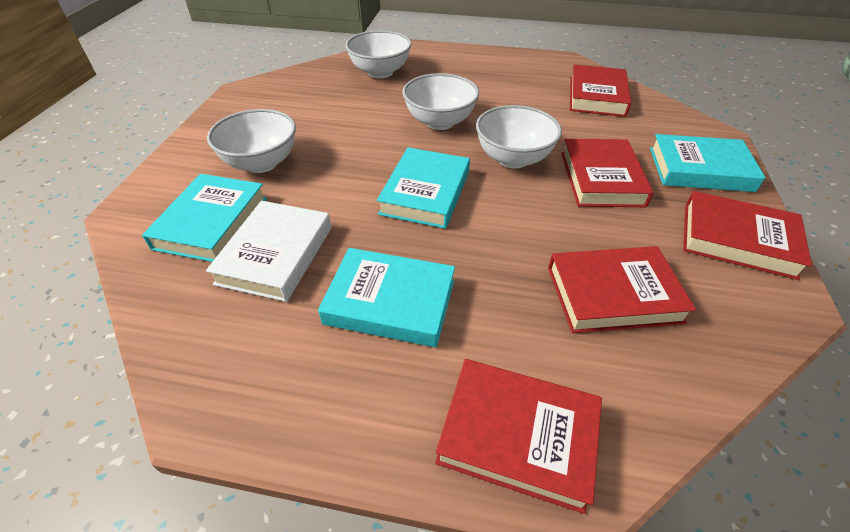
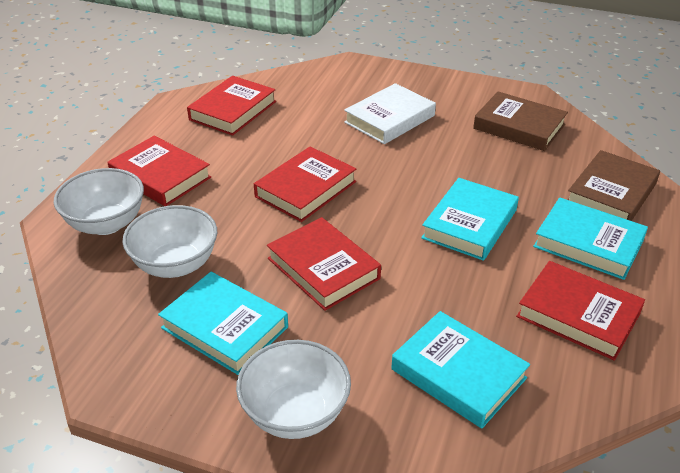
brown book: 0 -> 2
white bowl: 4 -> 3

